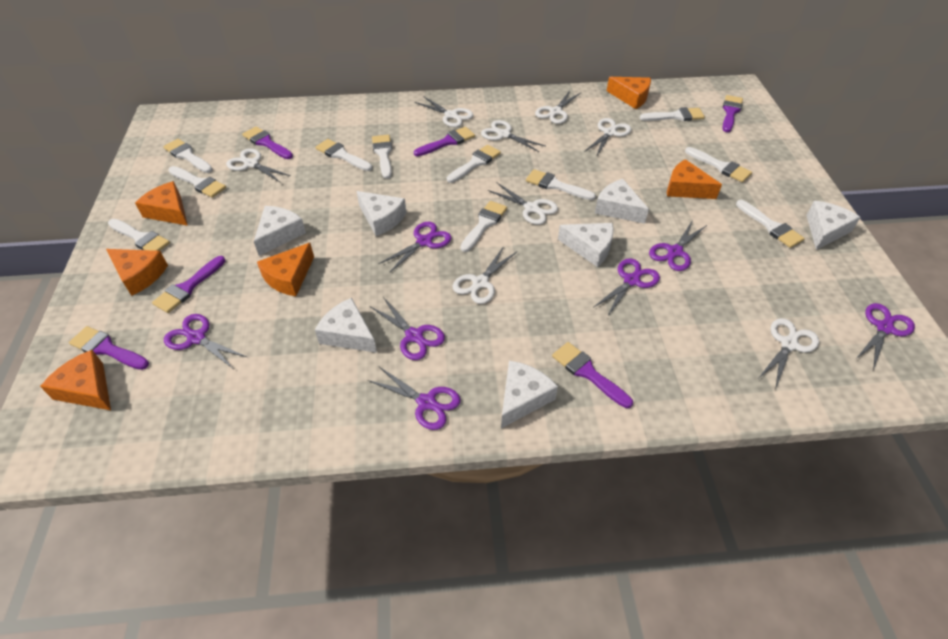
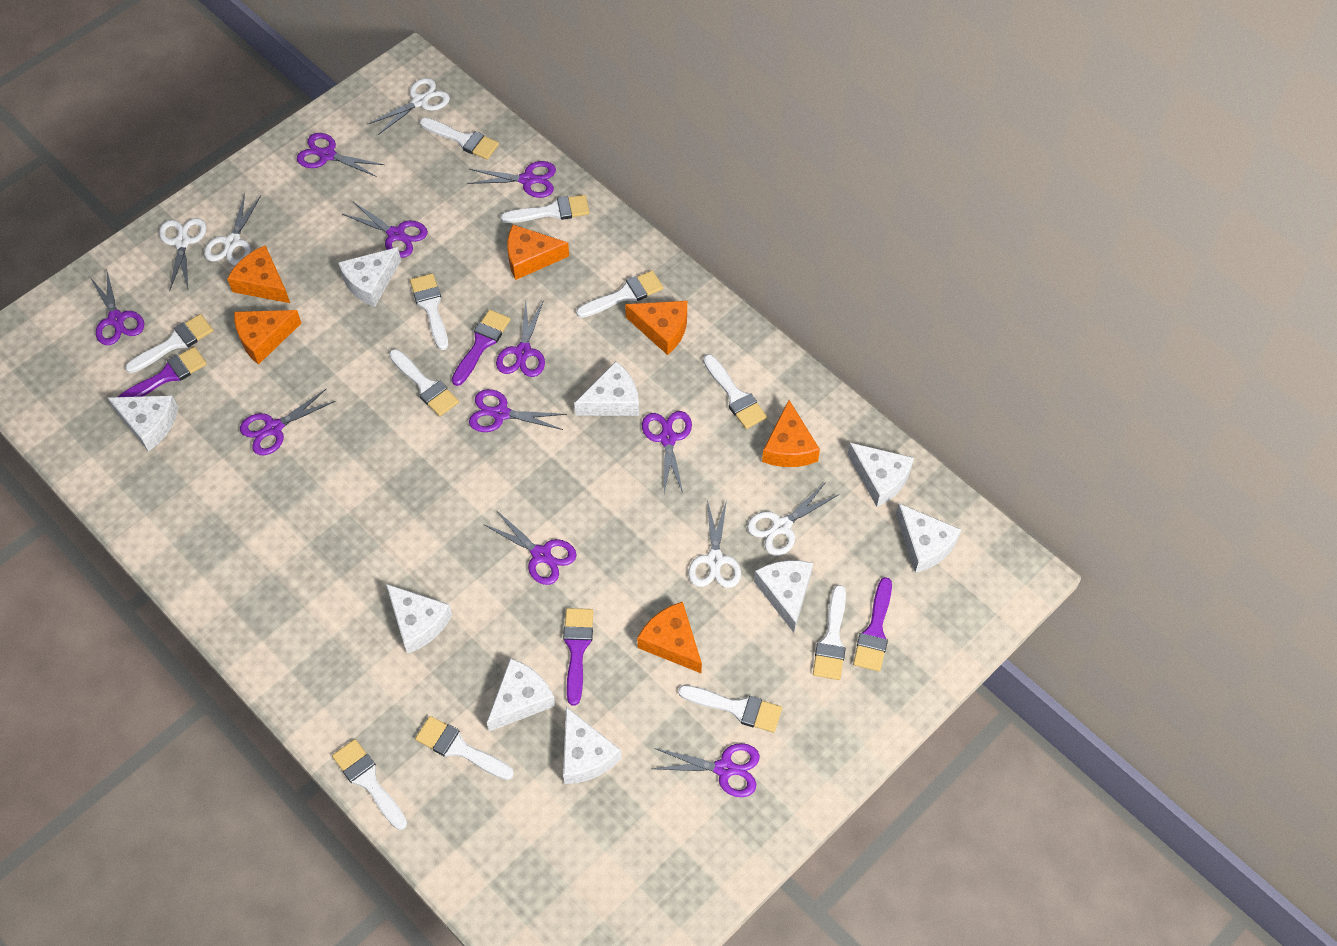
purple brush: 6 -> 4
purple scissors: 7 -> 10
white cheese: 7 -> 9
white scissors: 8 -> 5

